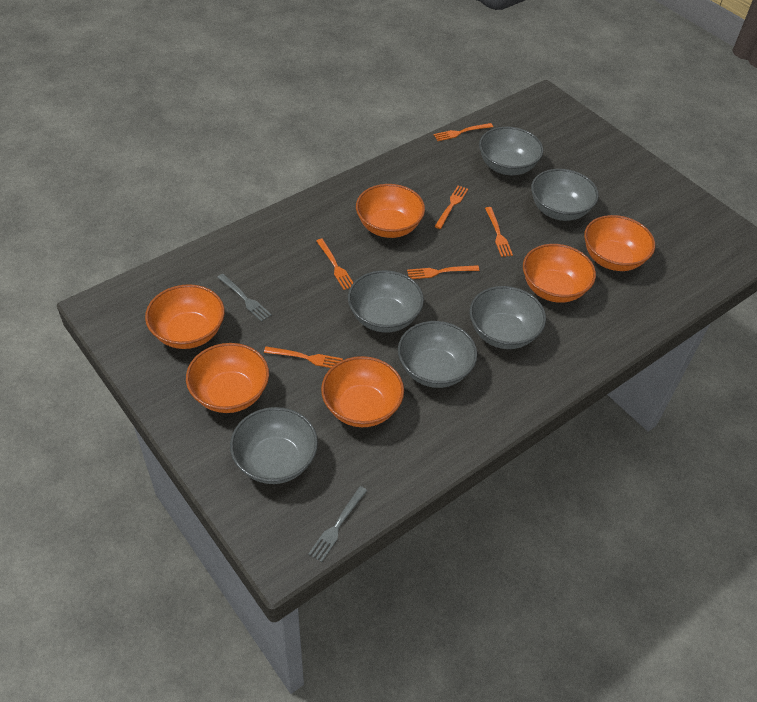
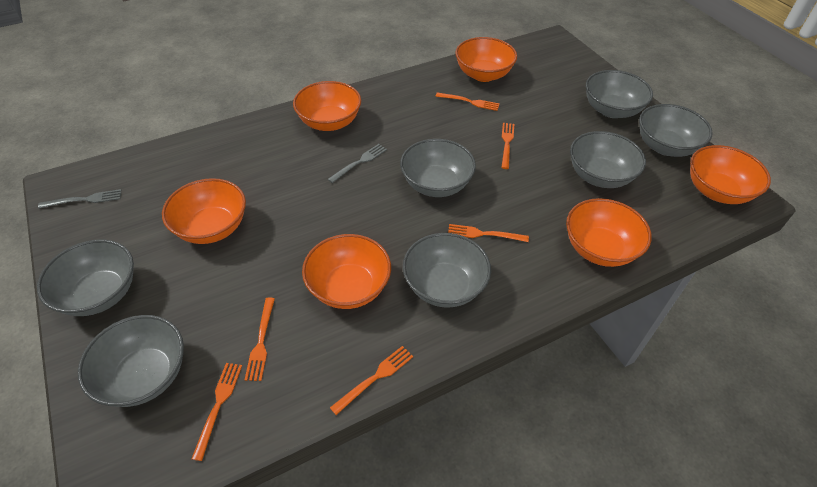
grey bowl: 6 -> 7

